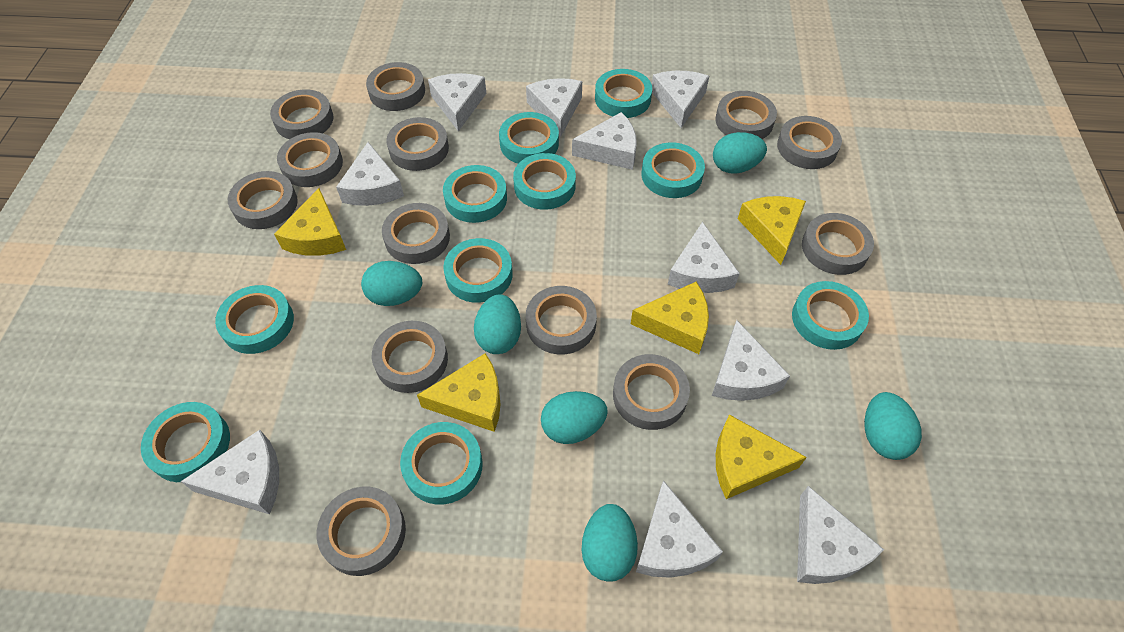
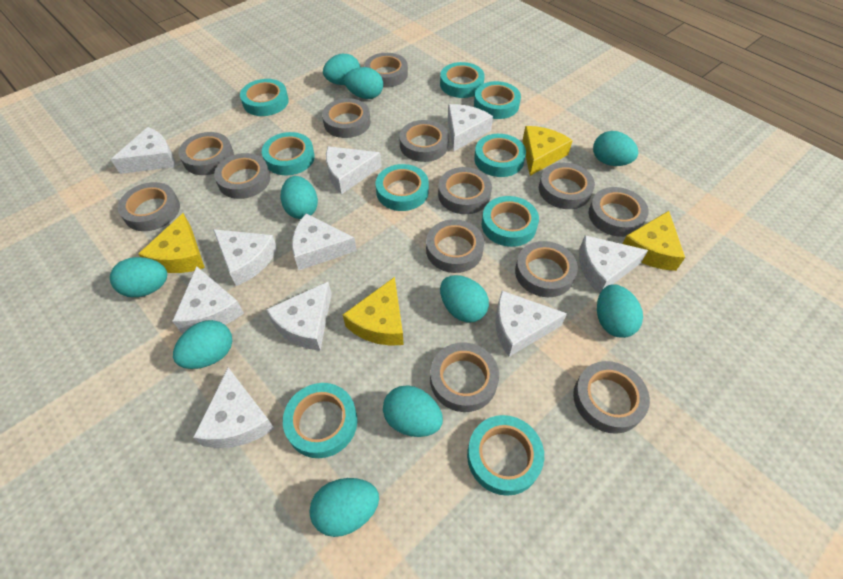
turquoise egg: 6 -> 10
turquoise tape: 10 -> 9
yellow cheese: 5 -> 4

